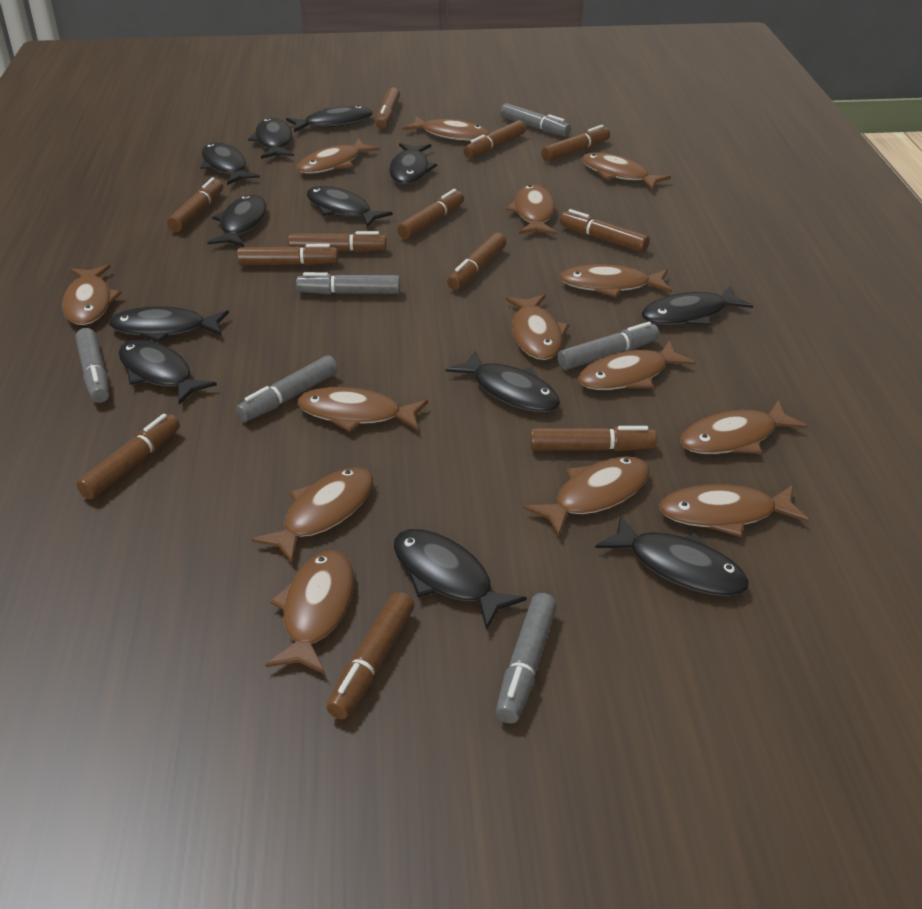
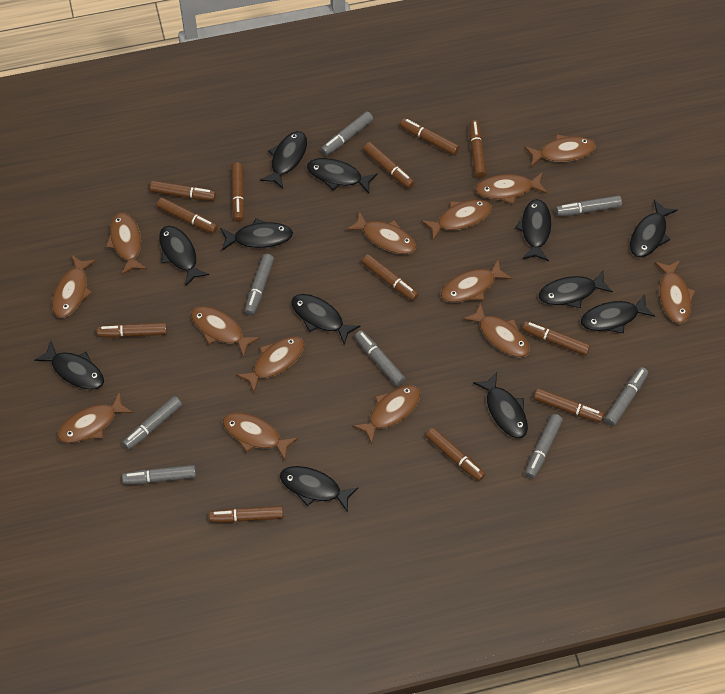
grey marker: 6 -> 8

